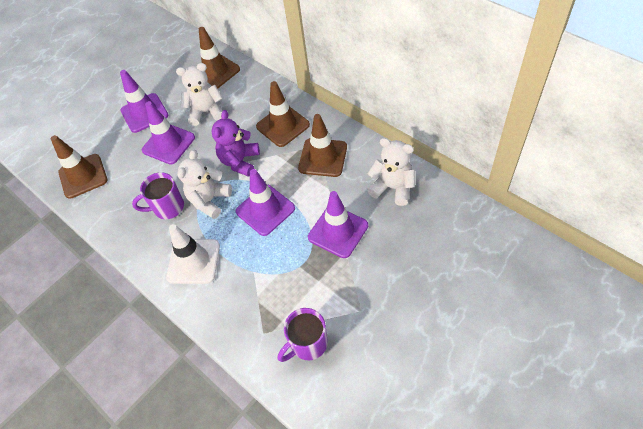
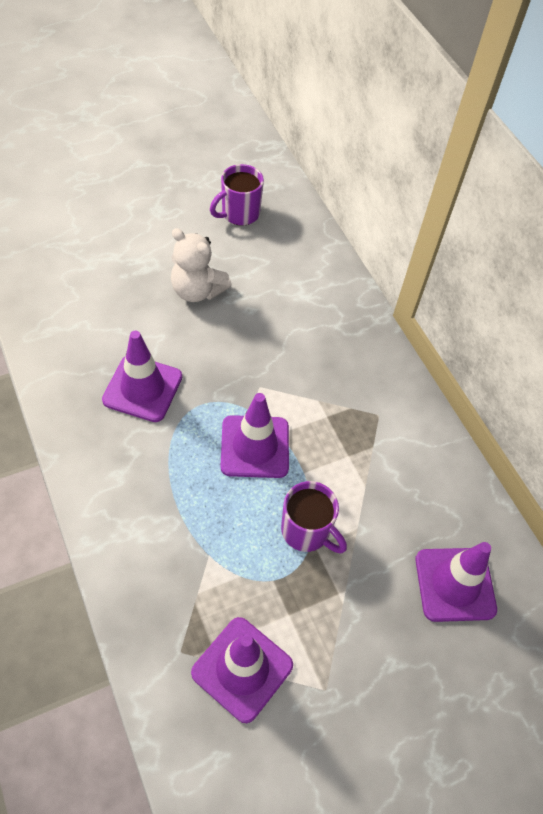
brown traffic cone: 4 -> 0
purple teddy bear: 1 -> 0
white teddy bear: 3 -> 1
white traffic cone: 1 -> 0

